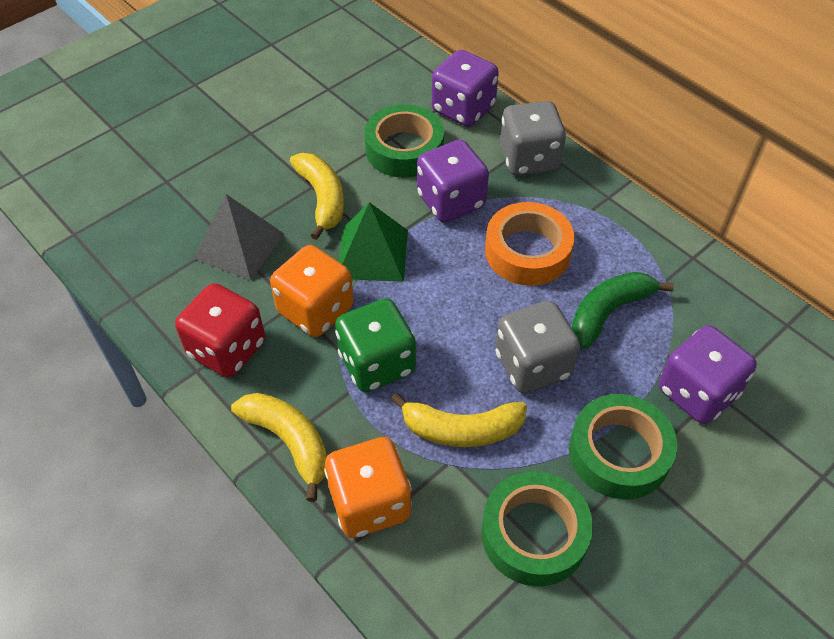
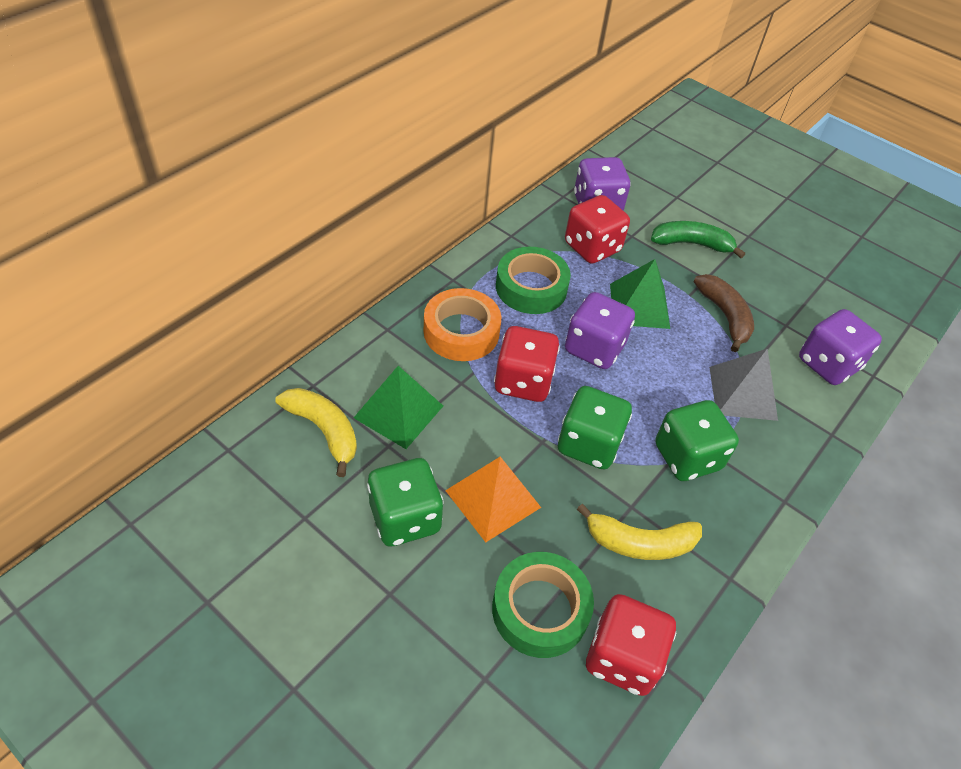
brown banana: 0 -> 1
green dice: 1 -> 3
green pyramid: 1 -> 2
green tape: 3 -> 2
grey dice: 2 -> 0
orange dice: 2 -> 0
orange pyramid: 0 -> 1
red dice: 1 -> 3
yellow banana: 3 -> 2

